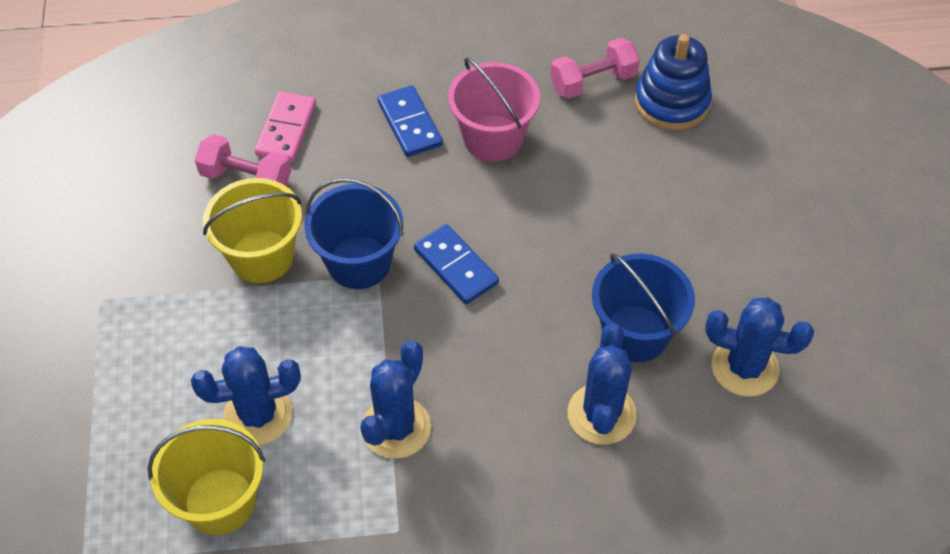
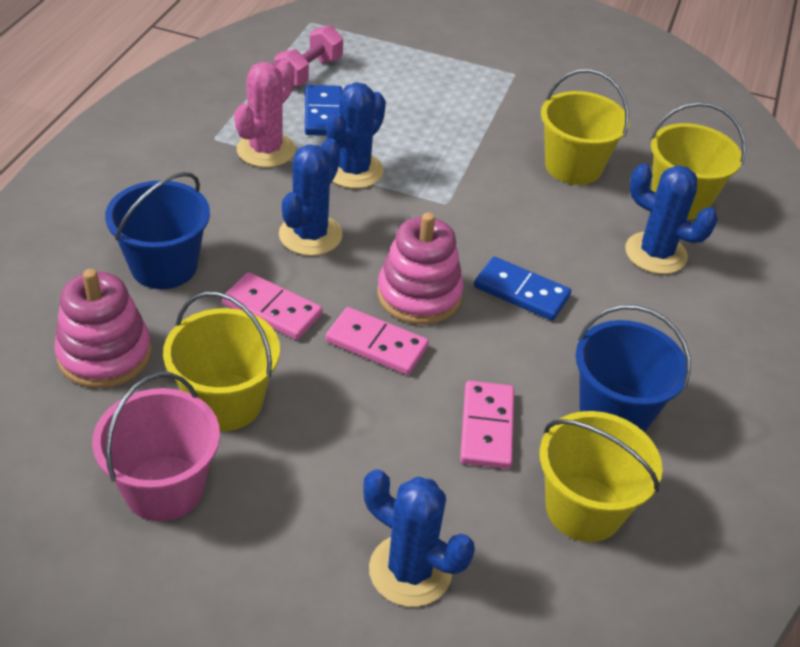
blue stacking toy: 1 -> 0
pink cactus: 0 -> 1
pink domino: 1 -> 3
pink dumbbell: 2 -> 1
pink stacking toy: 0 -> 2
yellow bucket: 2 -> 4

